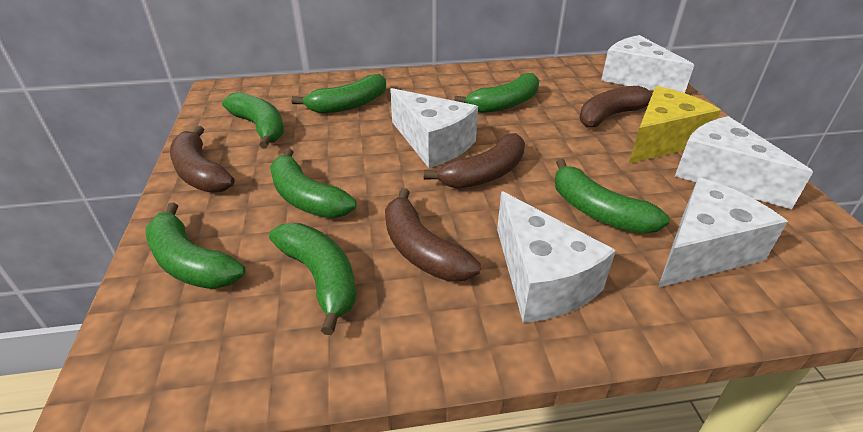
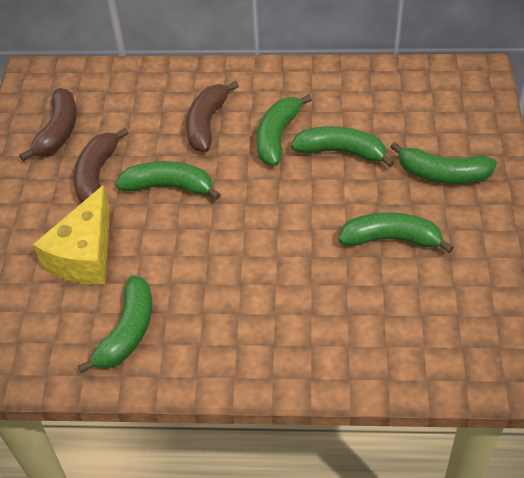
brown banana: 4 -> 3
green banana: 7 -> 6
white cheese: 5 -> 0

